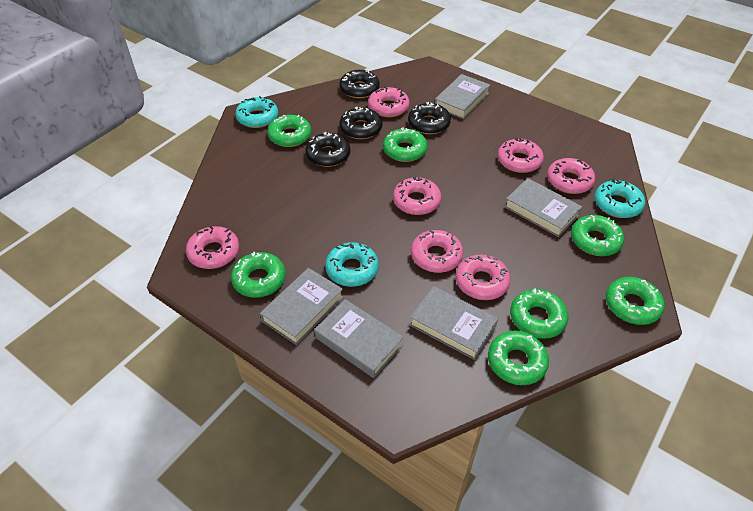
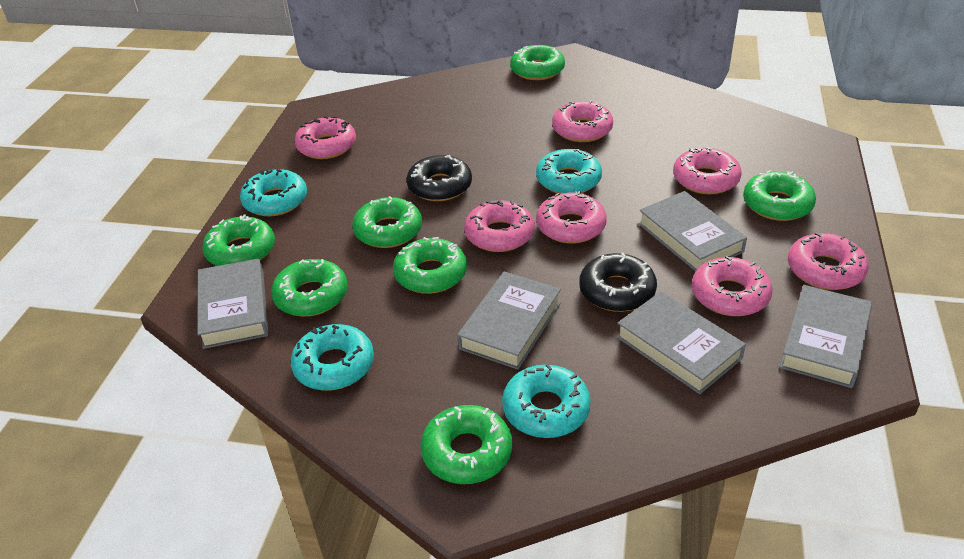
black donut: 4 -> 2
turquoise donut: 3 -> 4

